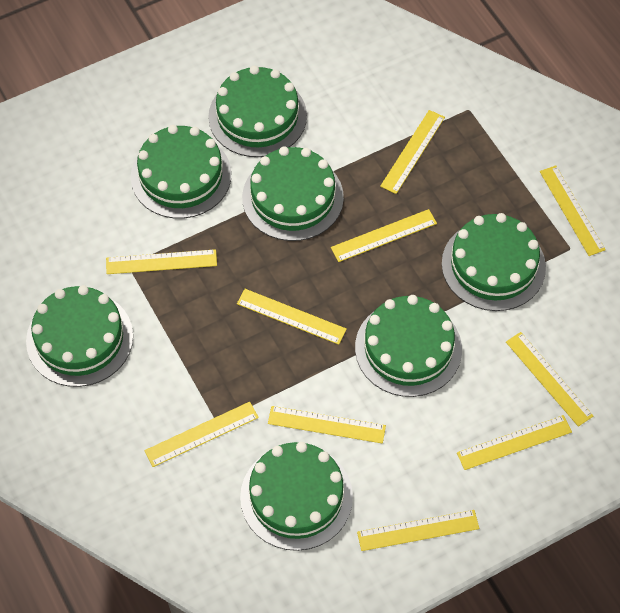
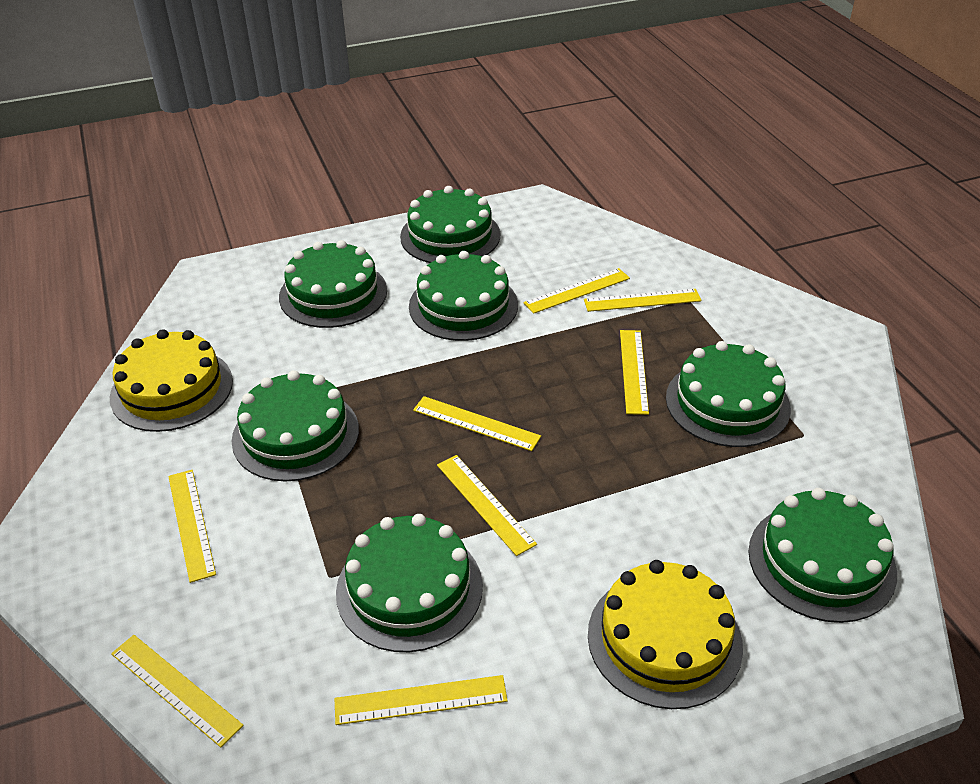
yellow cake: 0 -> 2
yellow ruler: 10 -> 8

